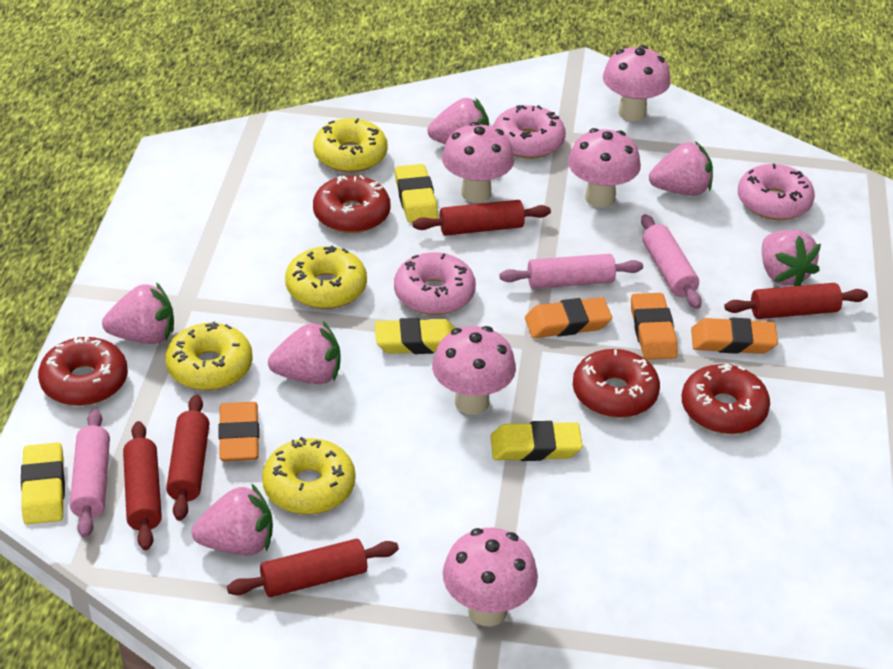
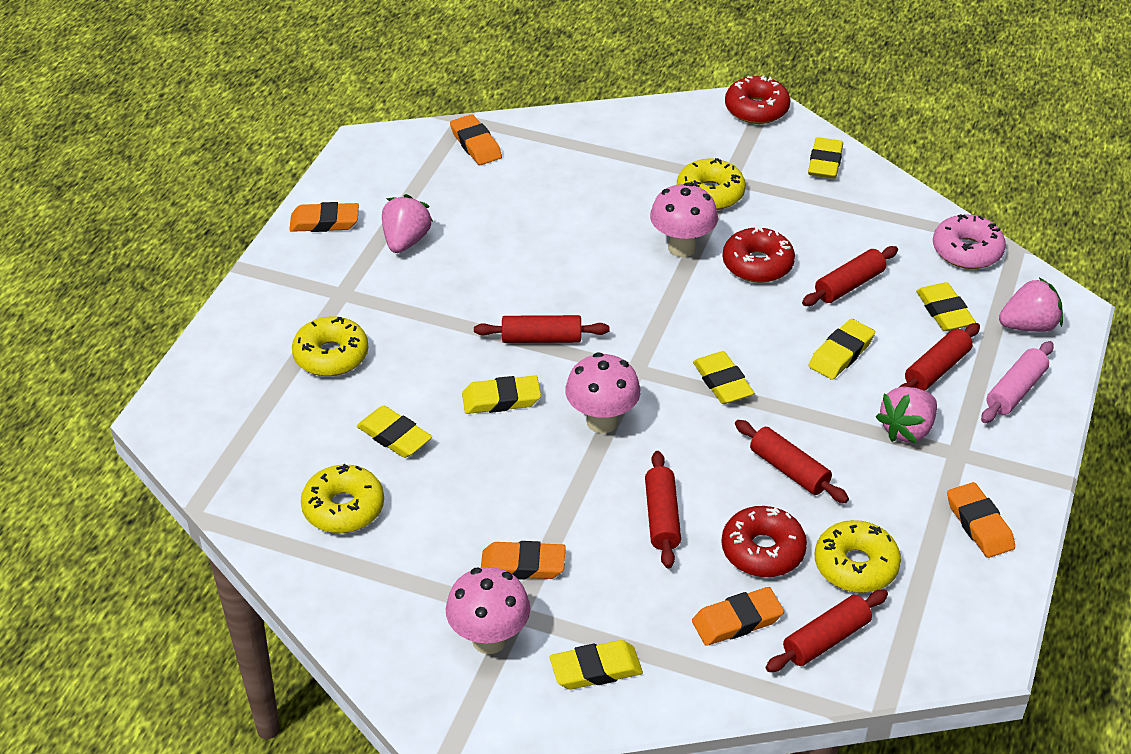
orange eraser: 4 -> 5
pink donut: 3 -> 1
pink mushroom: 5 -> 3
pink rolling pin: 3 -> 1
pink strawberry: 6 -> 3
red donut: 4 -> 3
red rolling pin: 5 -> 6
yellow eraser: 4 -> 7

